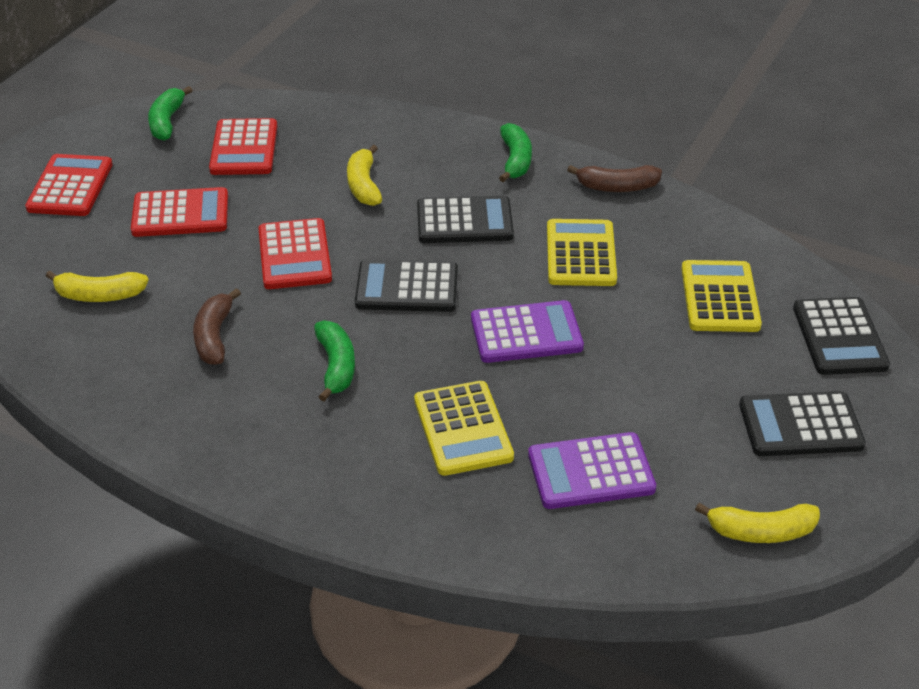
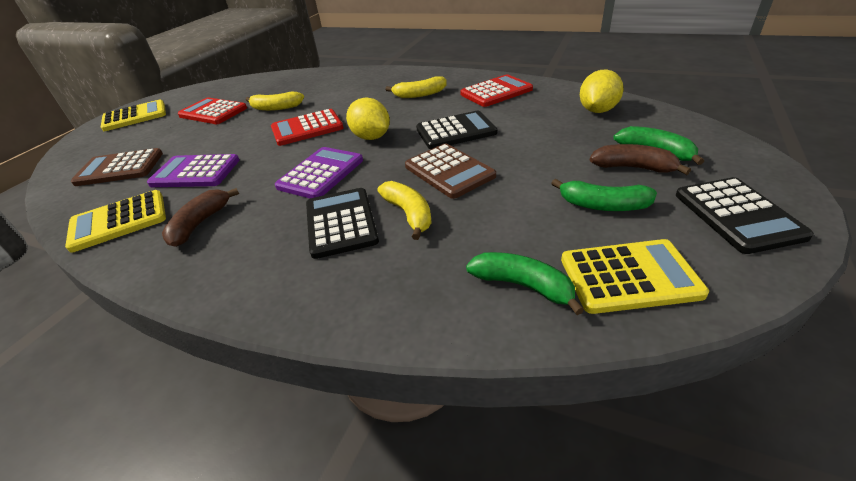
black calculator: 4 -> 3
brown calculator: 0 -> 2
red calculator: 4 -> 3
yellow lemon: 0 -> 2

